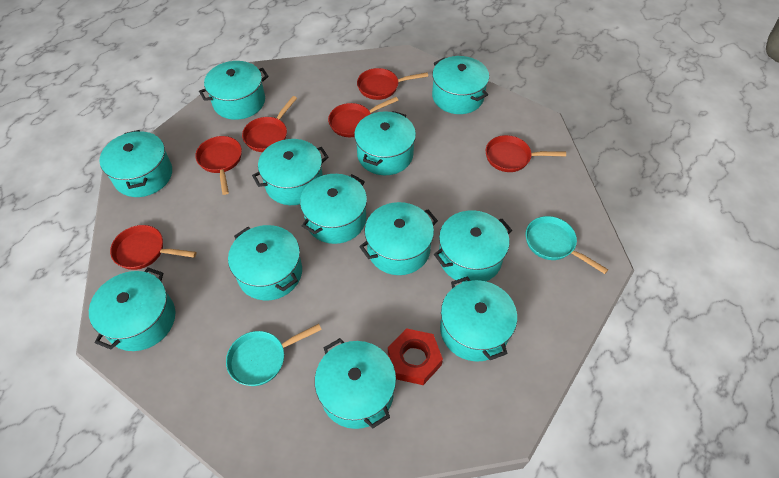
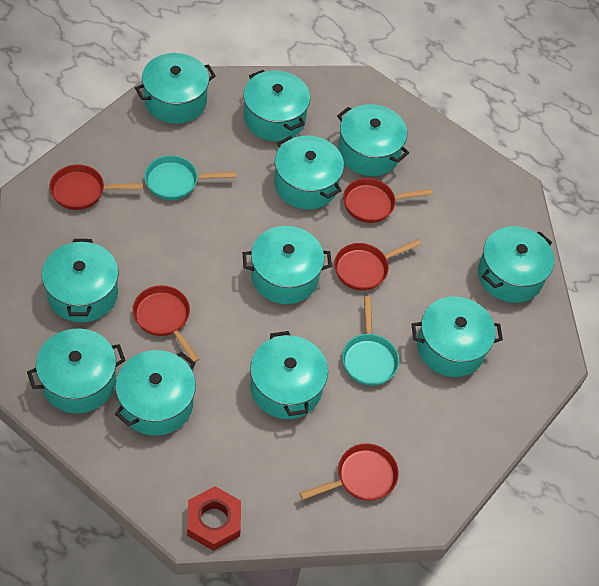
red pan: 6 -> 5
turquoise pot: 12 -> 11

